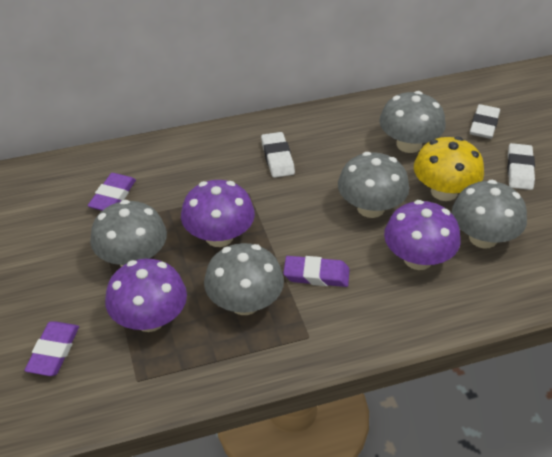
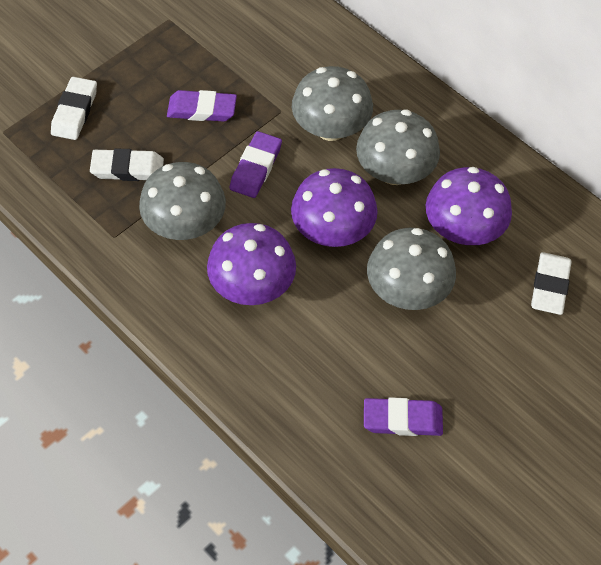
grey mushroom: 5 -> 4
yellow mushroom: 1 -> 0

